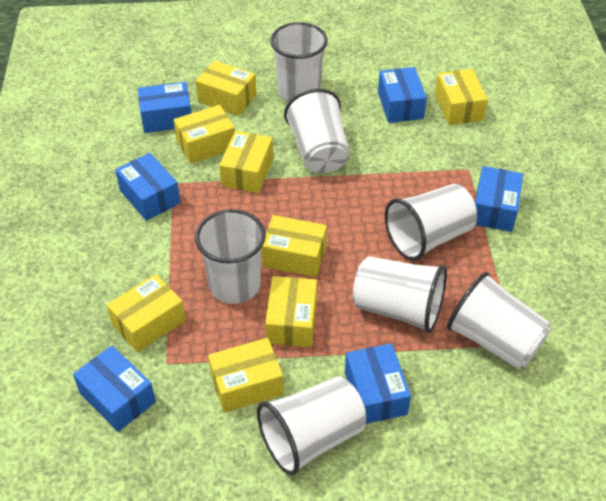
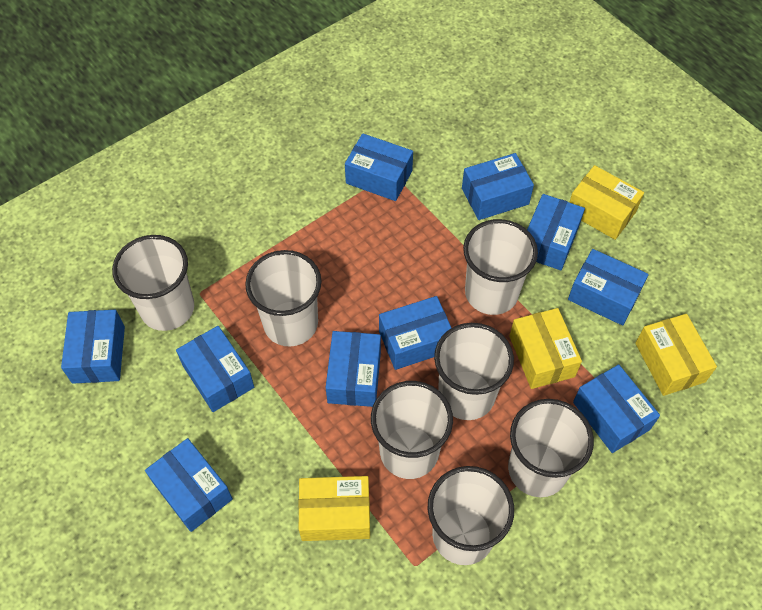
blue box: 6 -> 10
yellow box: 8 -> 4

